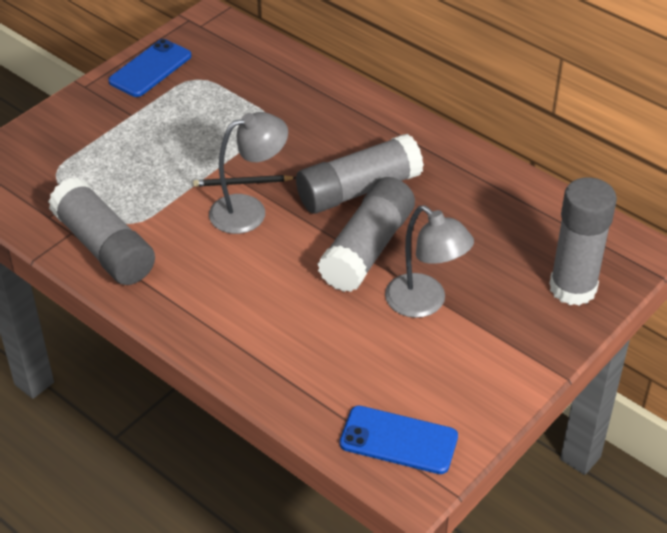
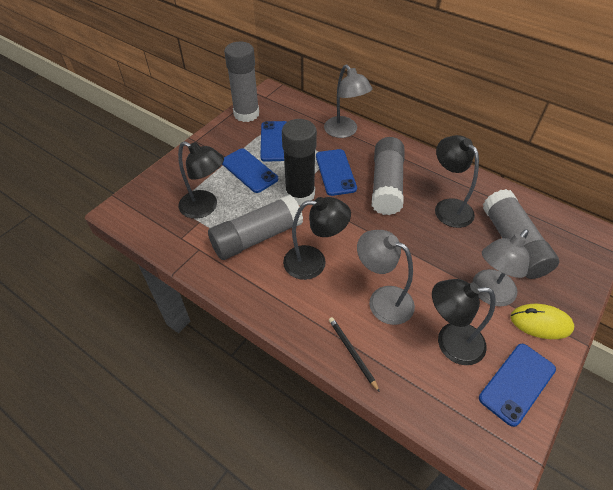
black glue stick: 0 -> 1
black lamp: 0 -> 4
blue phone: 2 -> 4
grey lamp: 2 -> 3
yellow mouse: 0 -> 1

